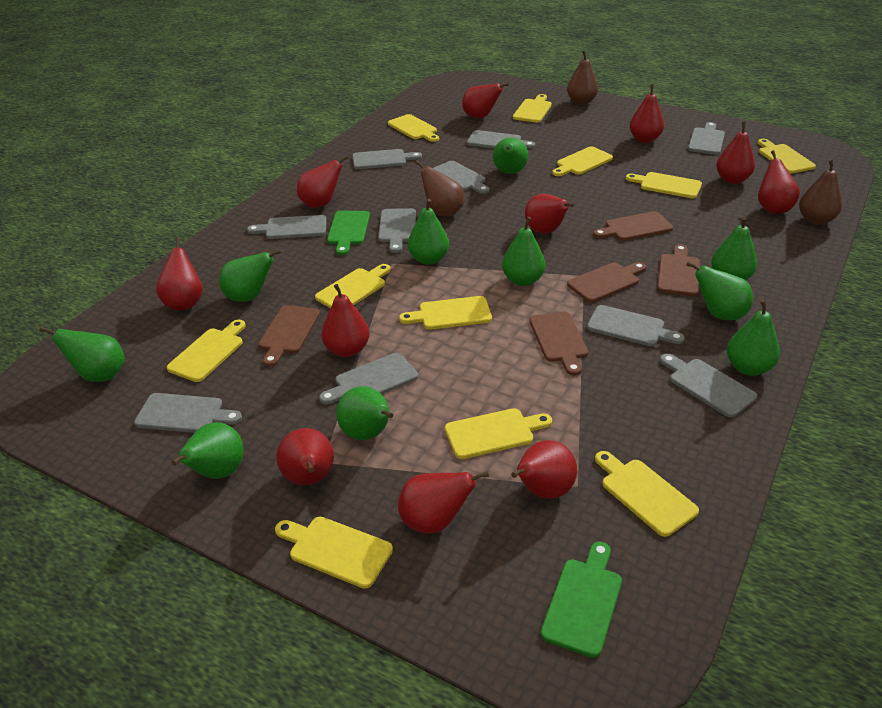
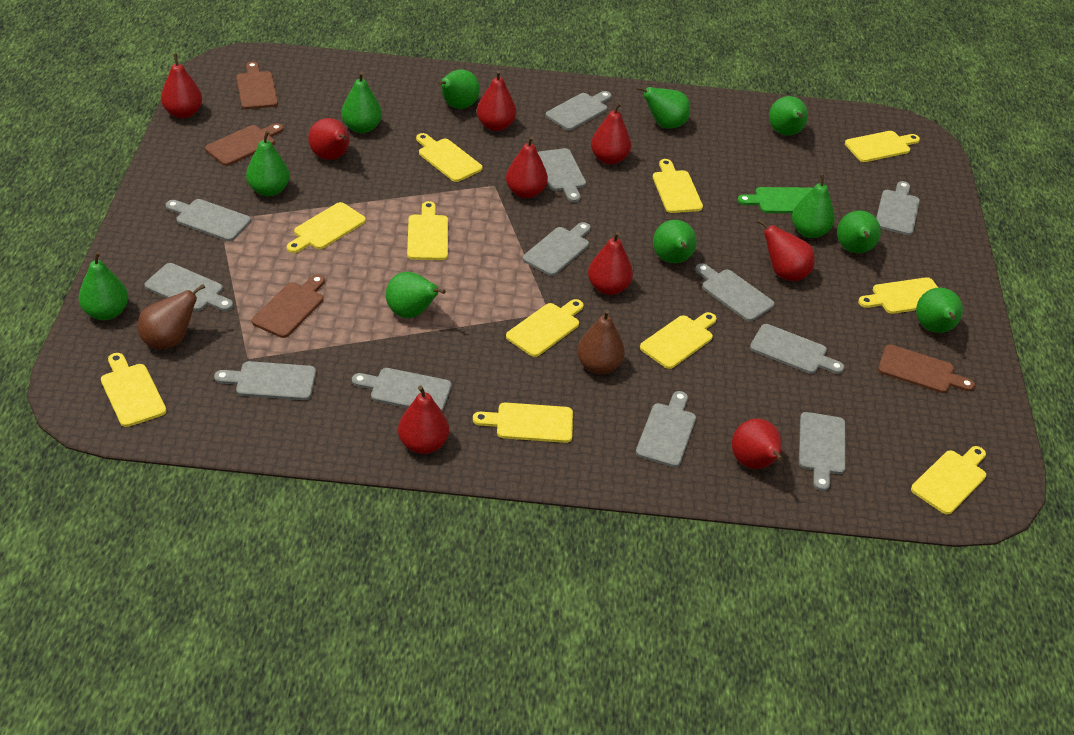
brown cutting board: 5 -> 4
brown pear: 3 -> 2
green cutting board: 2 -> 1
green pear: 10 -> 11
grey cutting board: 10 -> 12
red pear: 11 -> 9

